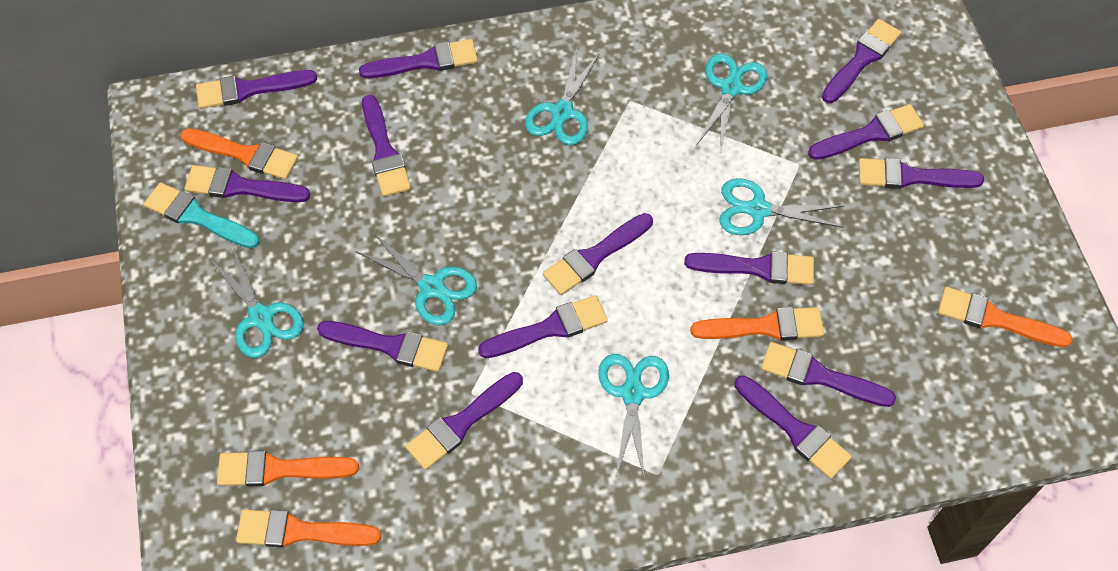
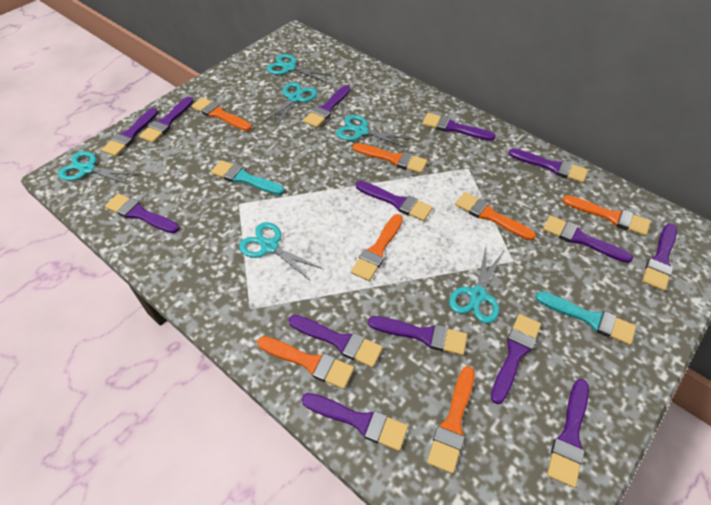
orange brush: 5 -> 7
turquoise brush: 1 -> 2

